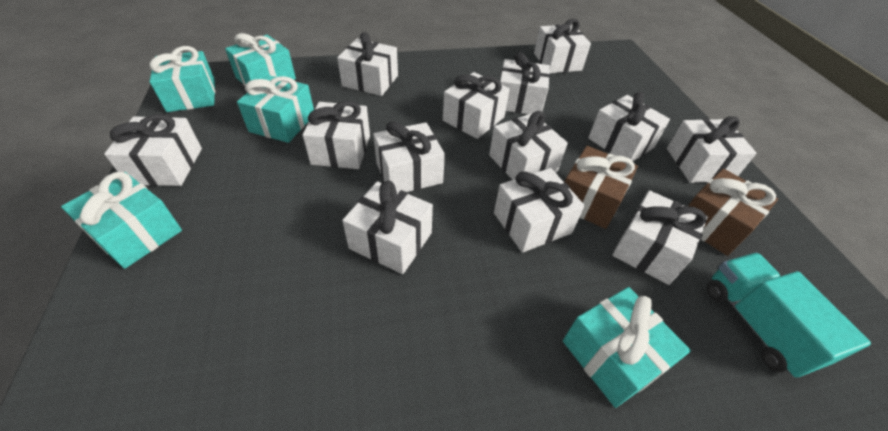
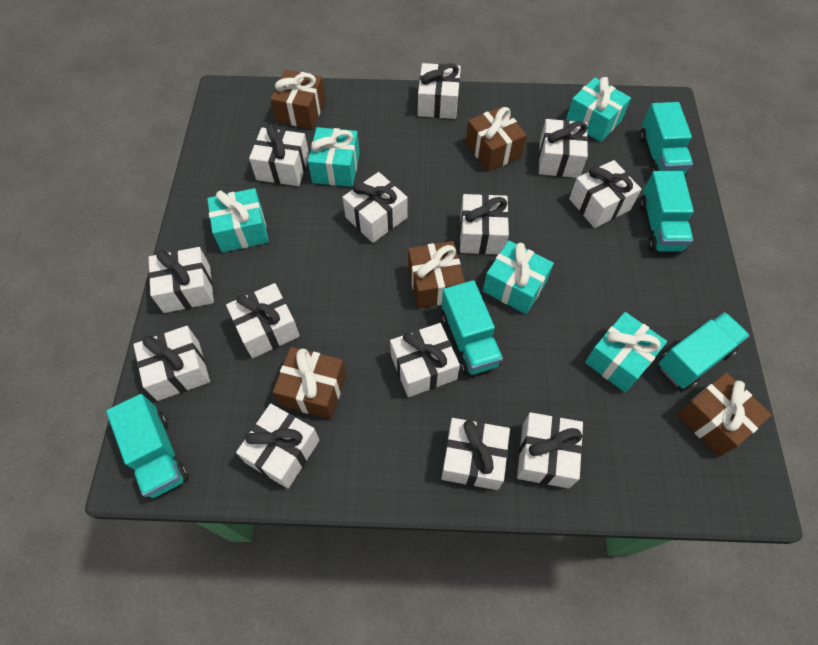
brown gift: 2 -> 5
turquoise truck: 1 -> 5

